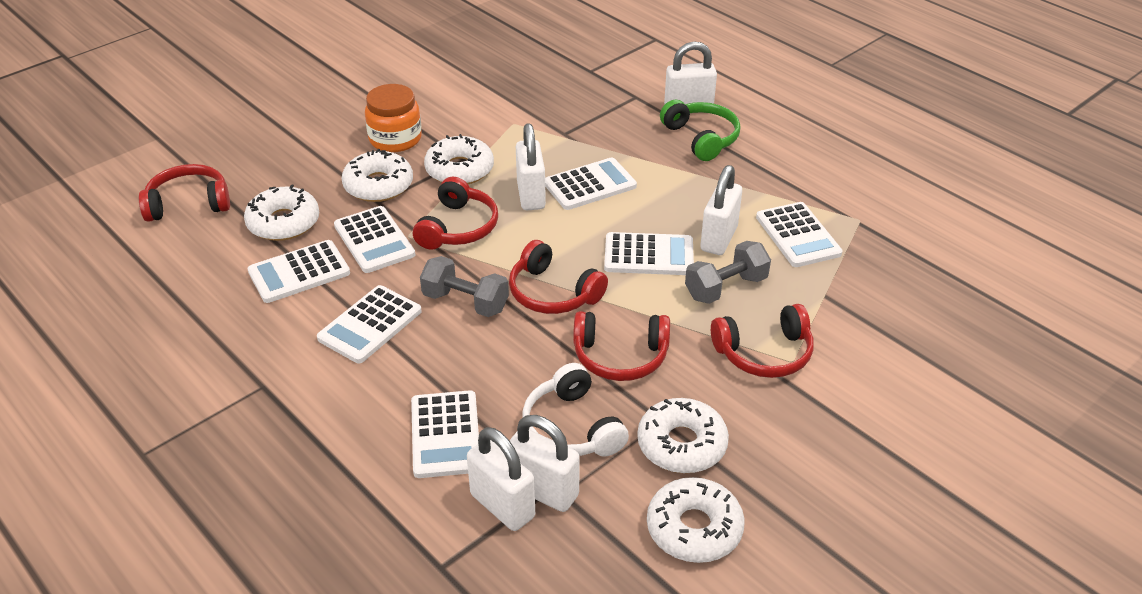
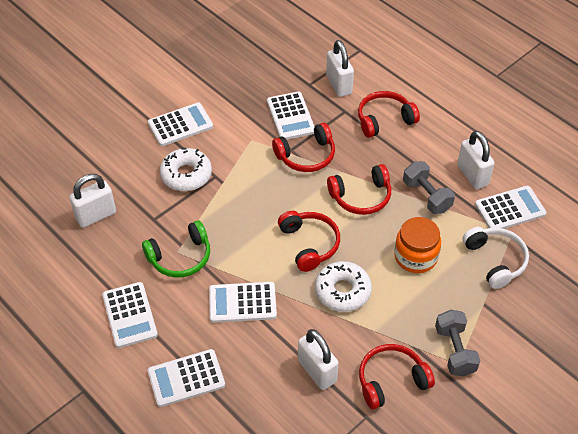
white calculator: 7 -> 6
white donut: 5 -> 2
white padlock: 5 -> 4

